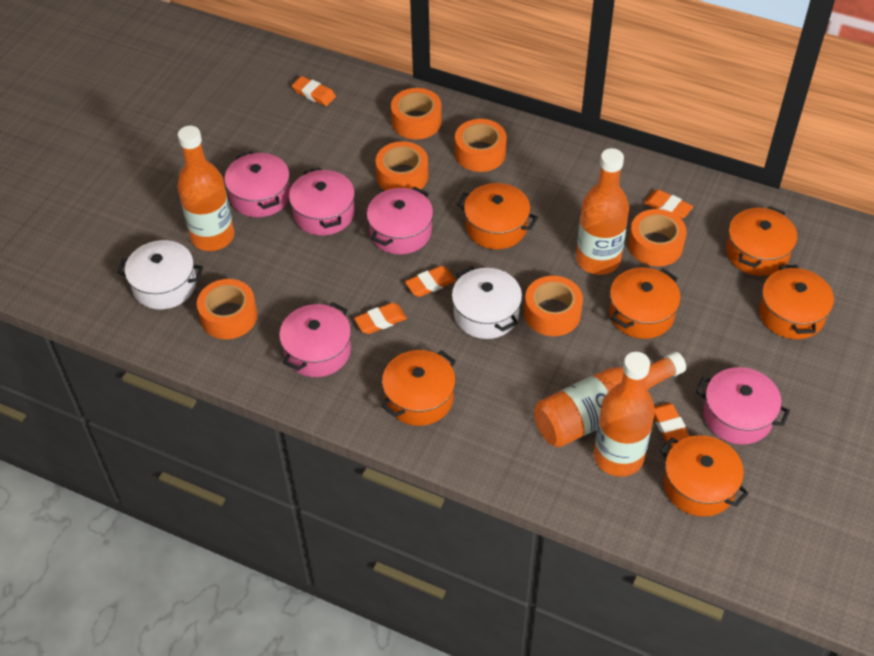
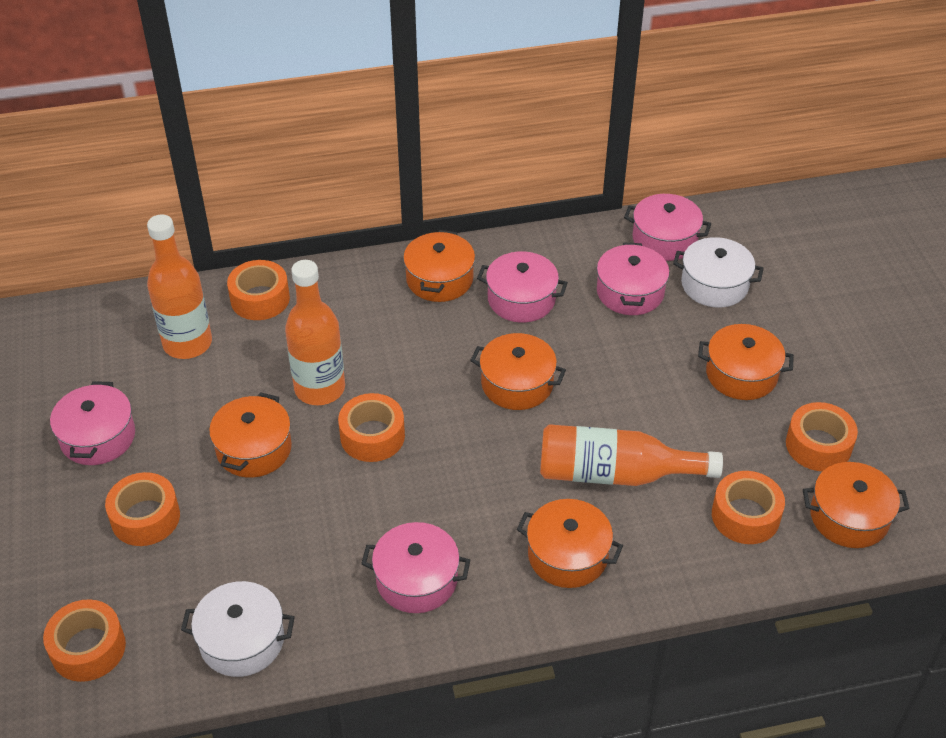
orange bottle: 4 -> 3
orange eraser: 5 -> 0

